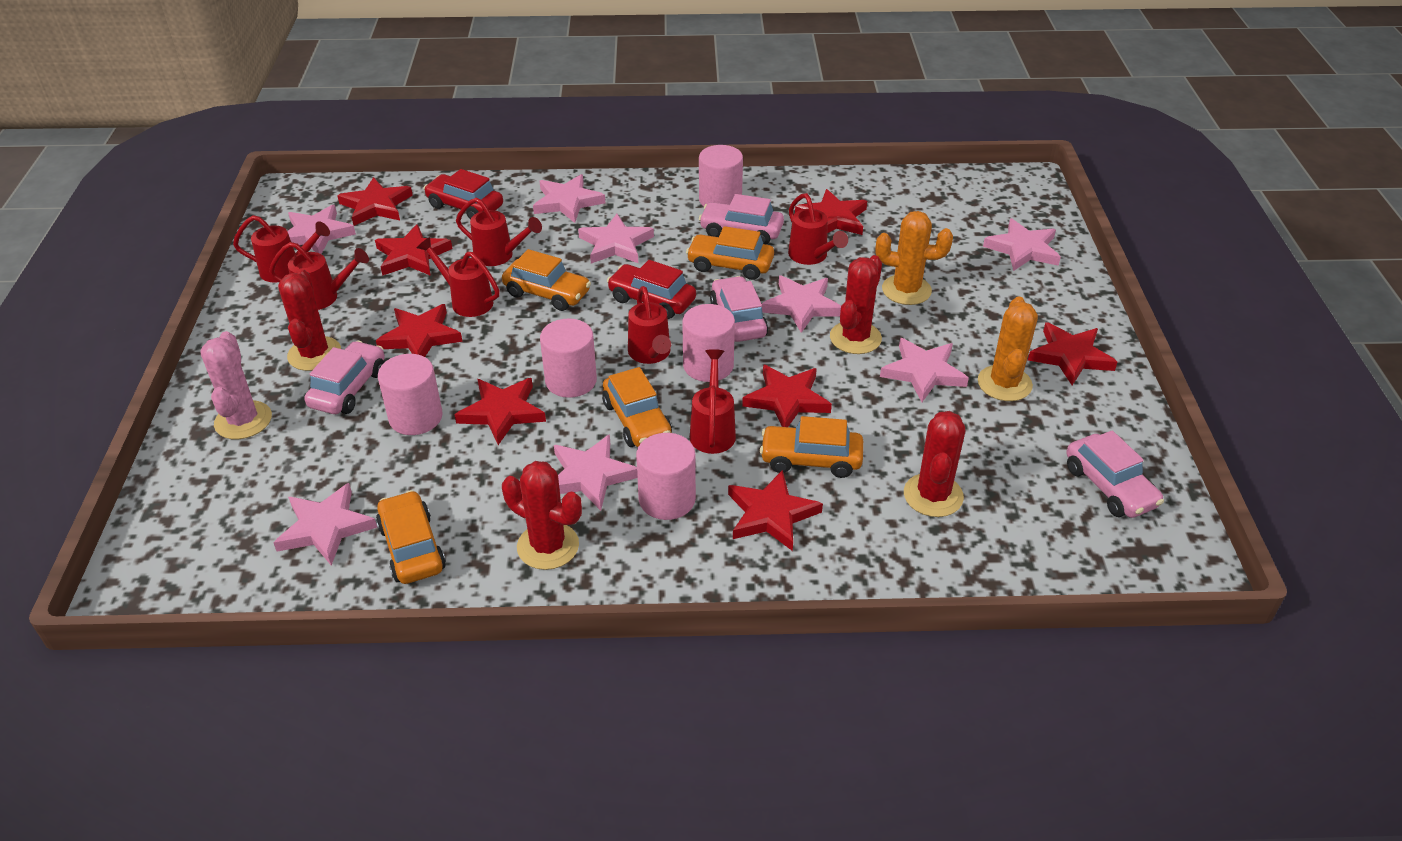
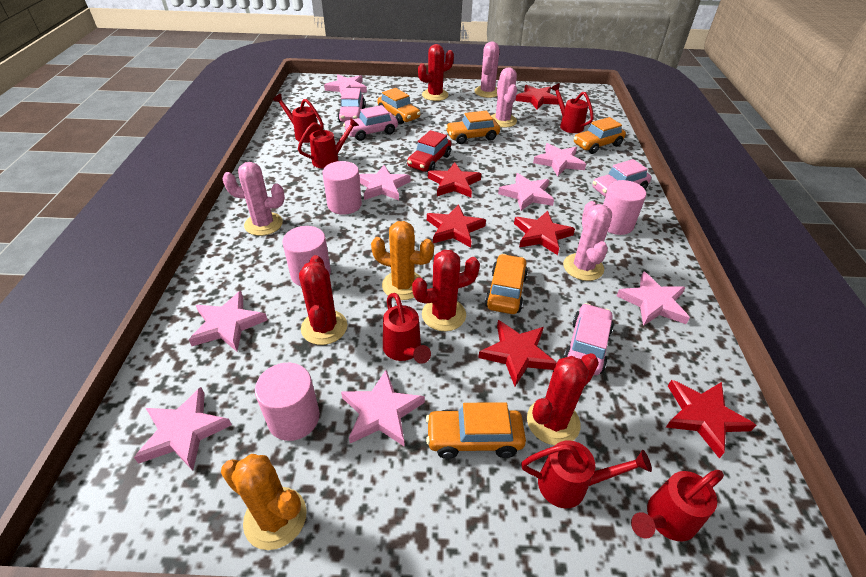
pink cactus: 1 -> 4
pink cylinder: 5 -> 4
red car: 2 -> 1
red star: 8 -> 6
red watering can: 7 -> 6

